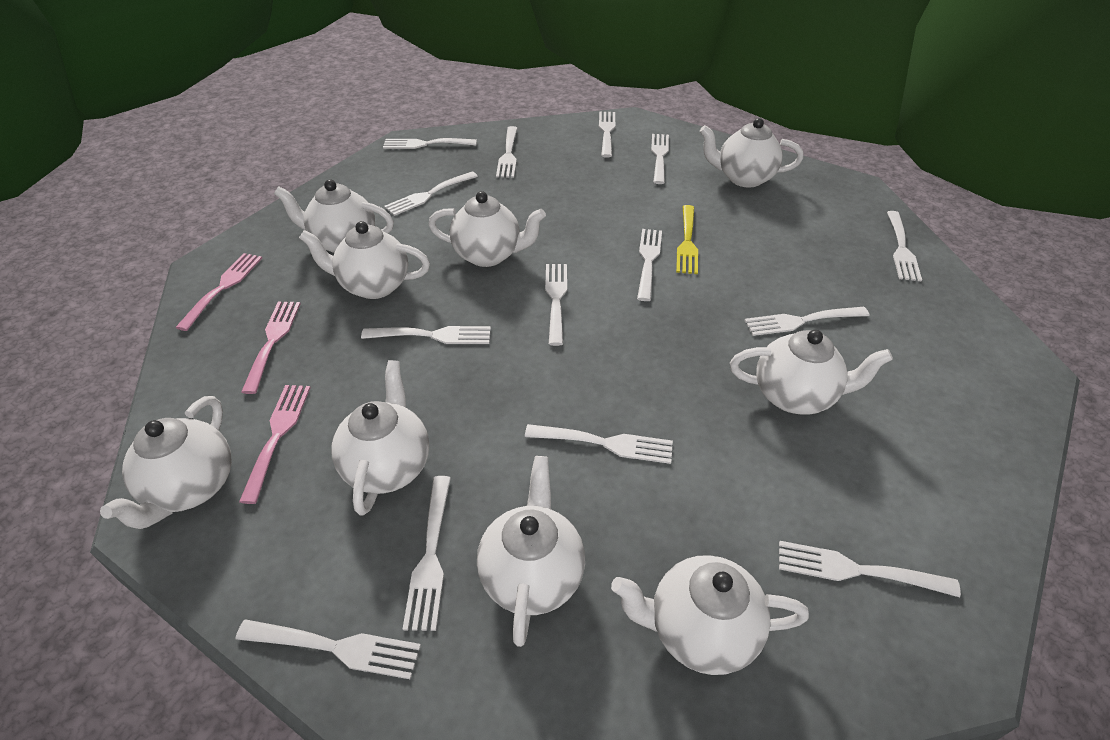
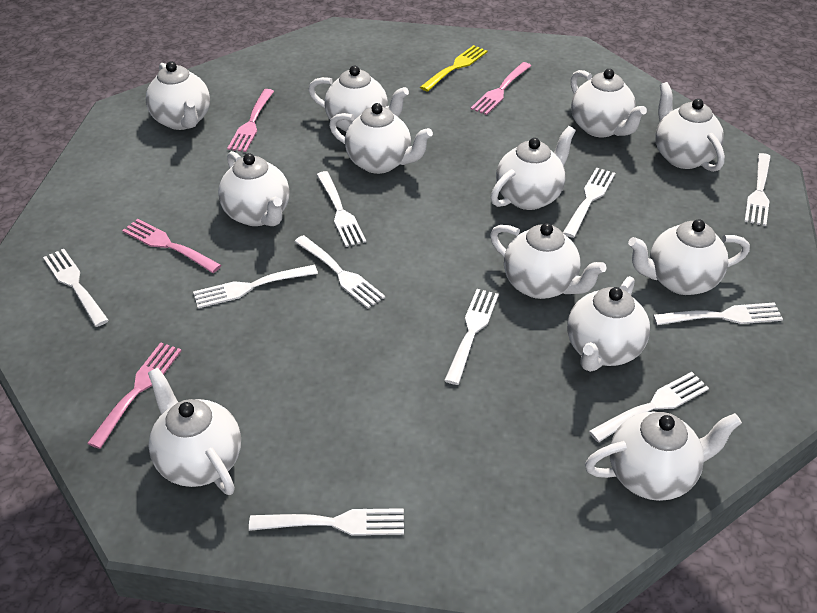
pink fork: 3 -> 4
white fork: 14 -> 10
white teapot: 9 -> 12

